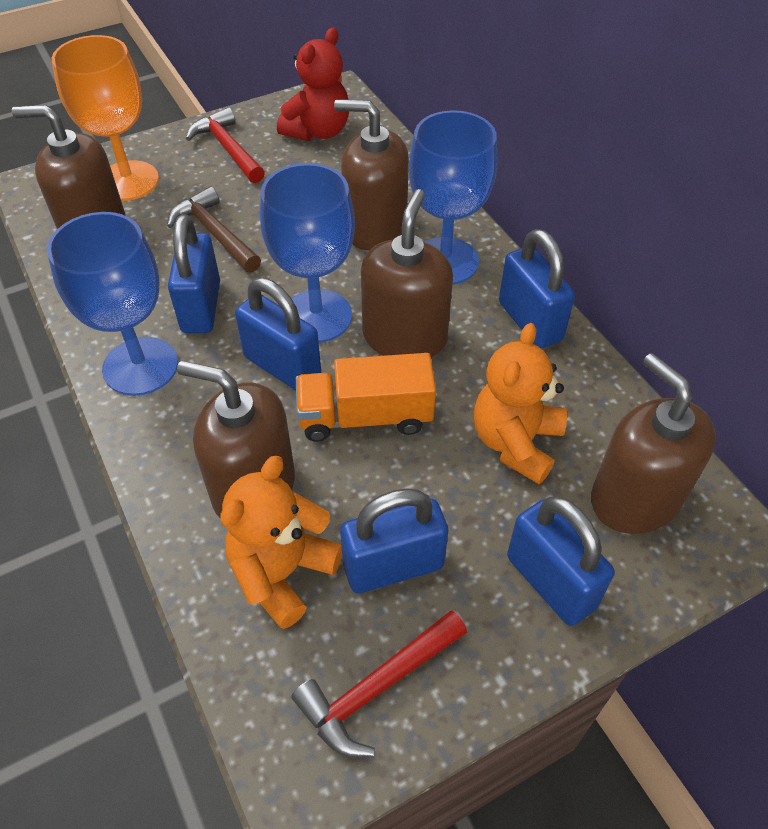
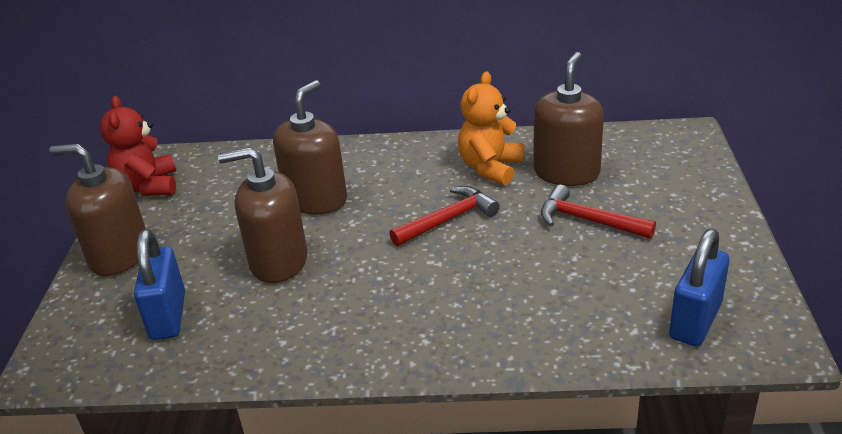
blue goblet: 3 -> 0
blue padlock: 5 -> 2
brown hammer: 1 -> 0
brown soap dispenser: 5 -> 4
orange goblet: 1 -> 0
orange teddy bear: 2 -> 1
orange truck: 1 -> 0

